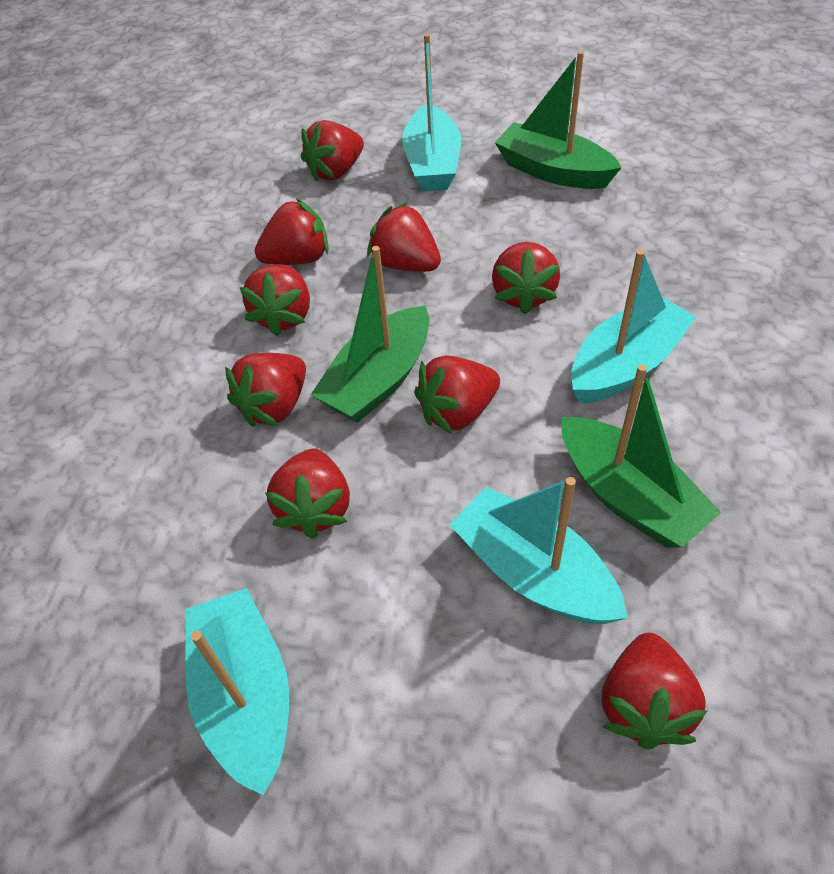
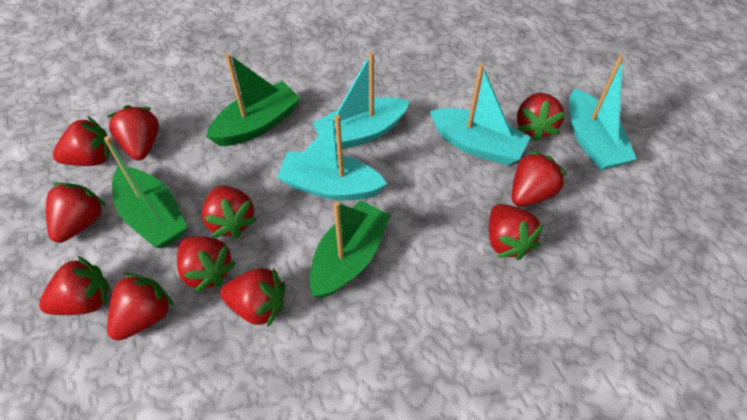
red strawberry: 9 -> 11

